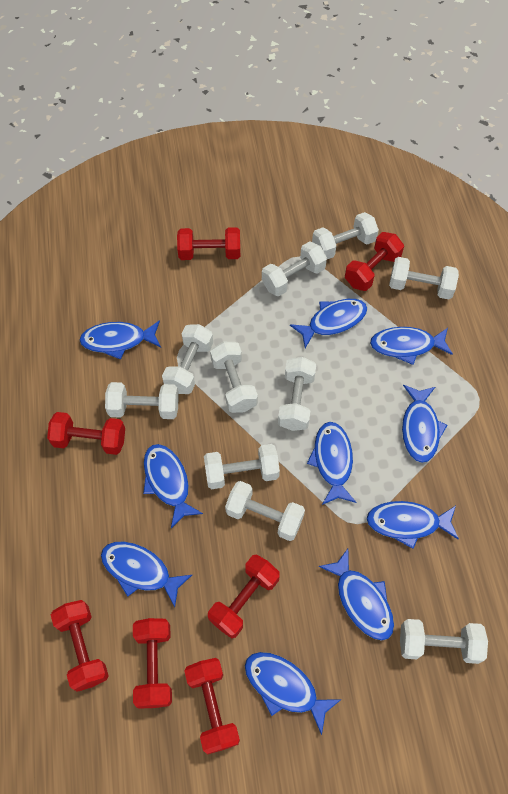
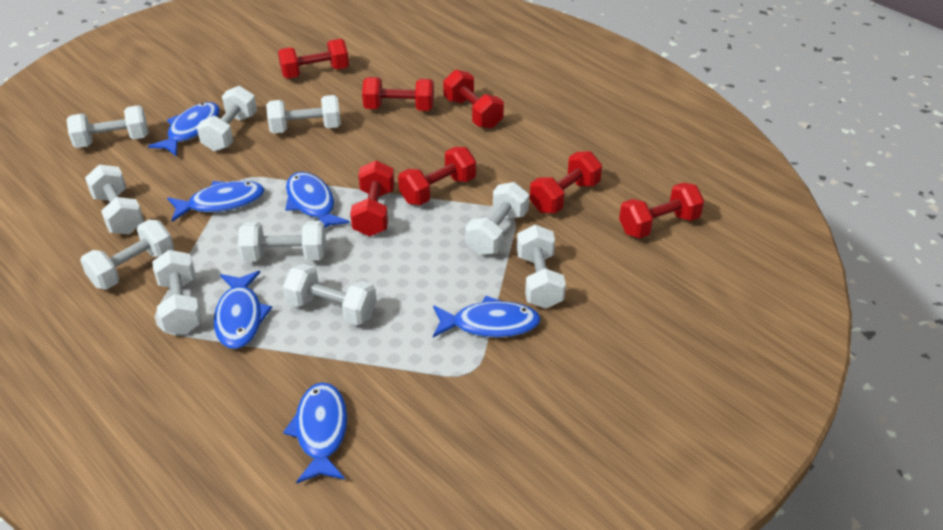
blue fish: 10 -> 6

